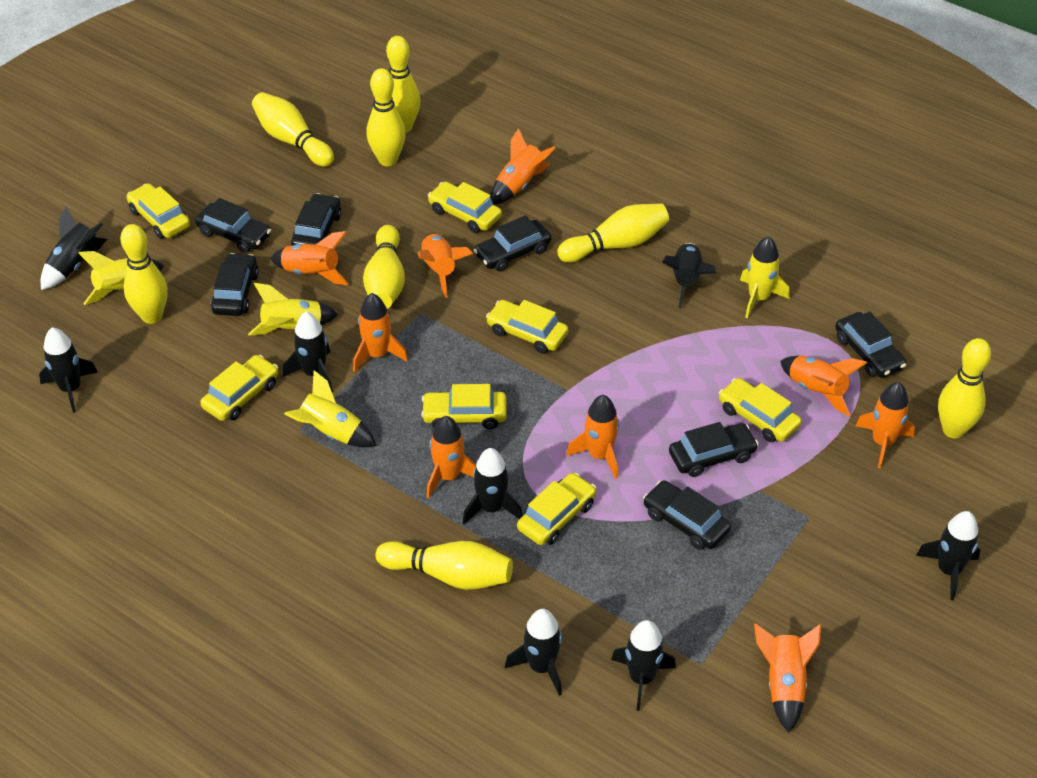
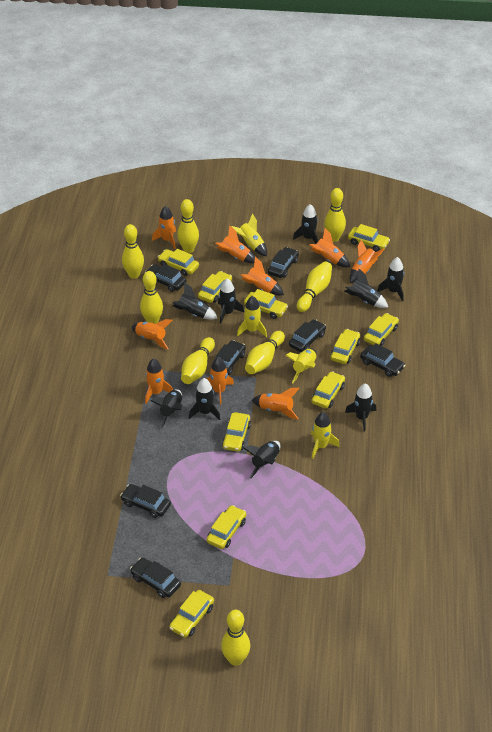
black rocket: 8 -> 9
yellow car: 7 -> 10

